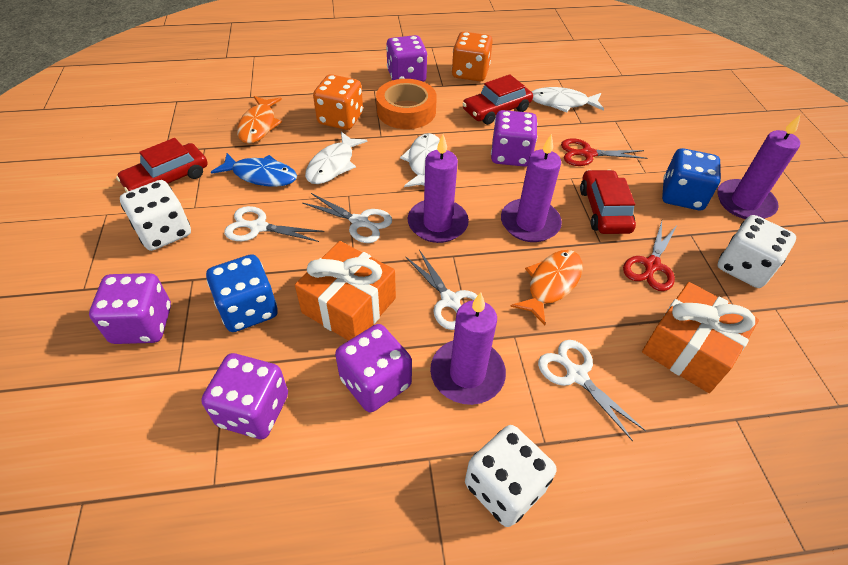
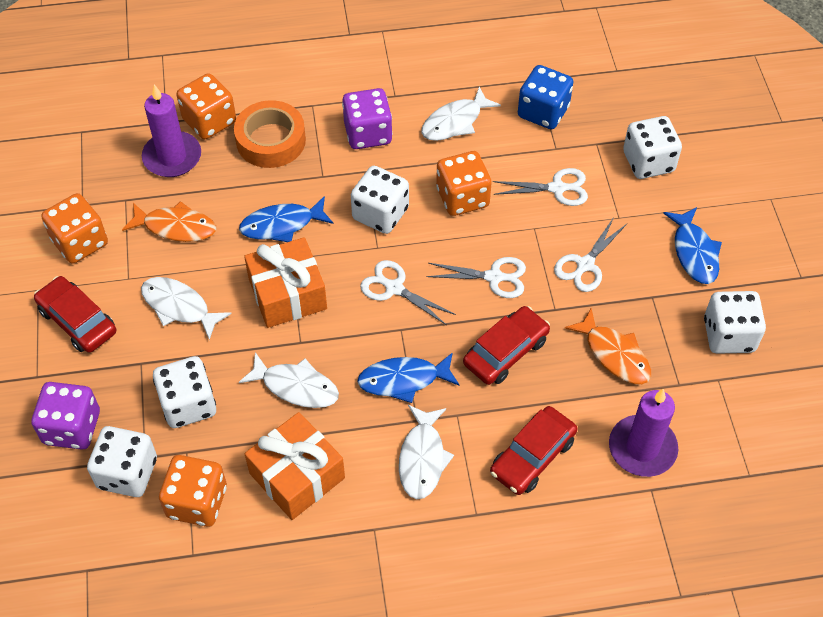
blue dice: 2 -> 1
blue fish: 1 -> 3
orange dice: 2 -> 4
purple candle: 4 -> 2
purple dice: 5 -> 2
red scissors: 2 -> 0
white dice: 3 -> 5
white fish: 3 -> 4

